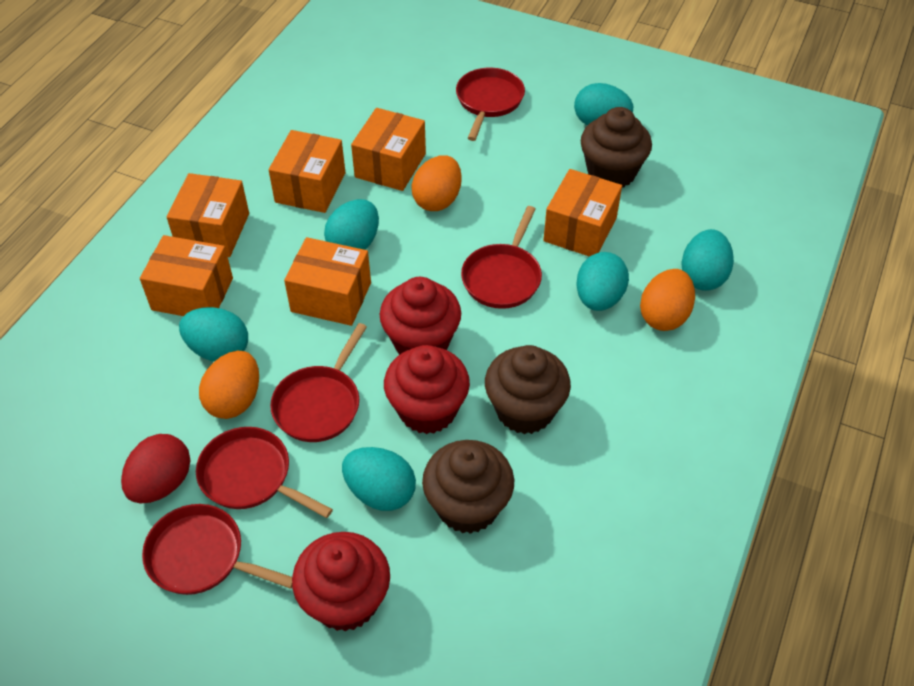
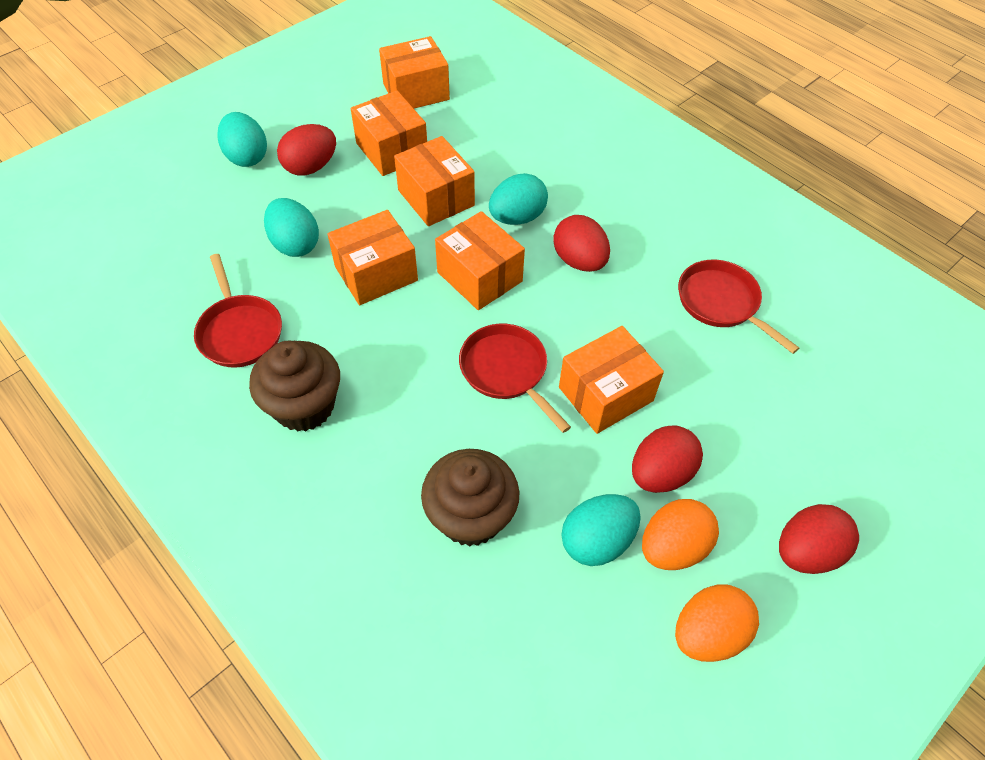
brown cupcake: 3 -> 2
orange egg: 3 -> 2
red cupcake: 3 -> 0
red egg: 1 -> 4
red pan: 5 -> 3
turquoise egg: 6 -> 4

